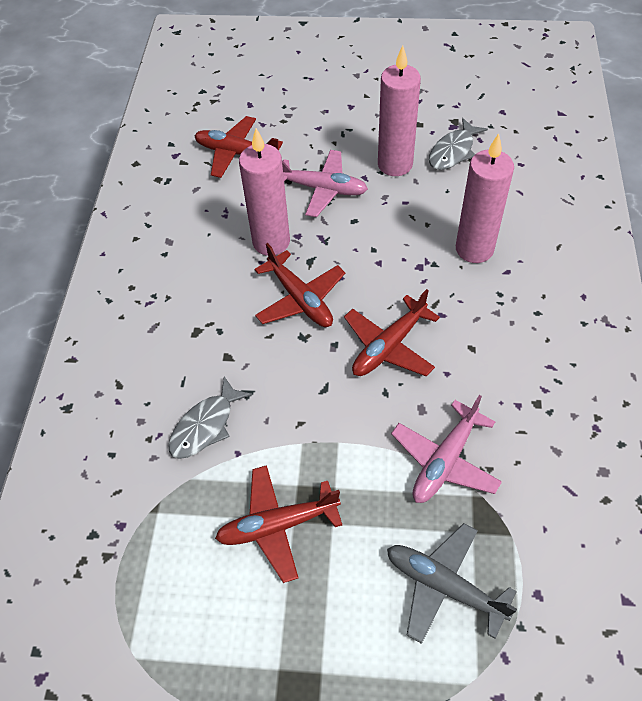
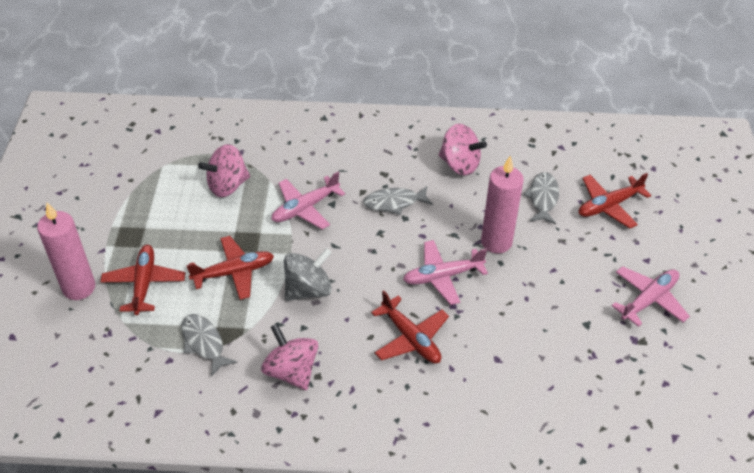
grey fish: 2 -> 3
grey plane: 1 -> 0
grey spinning top: 0 -> 1
pink candle: 3 -> 2
pink plane: 2 -> 3
pink spinning top: 0 -> 3

